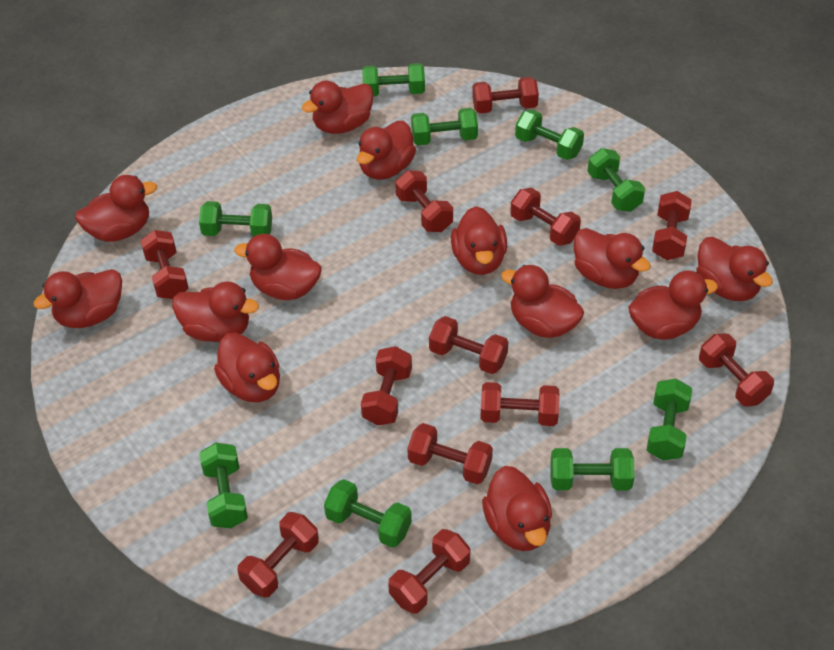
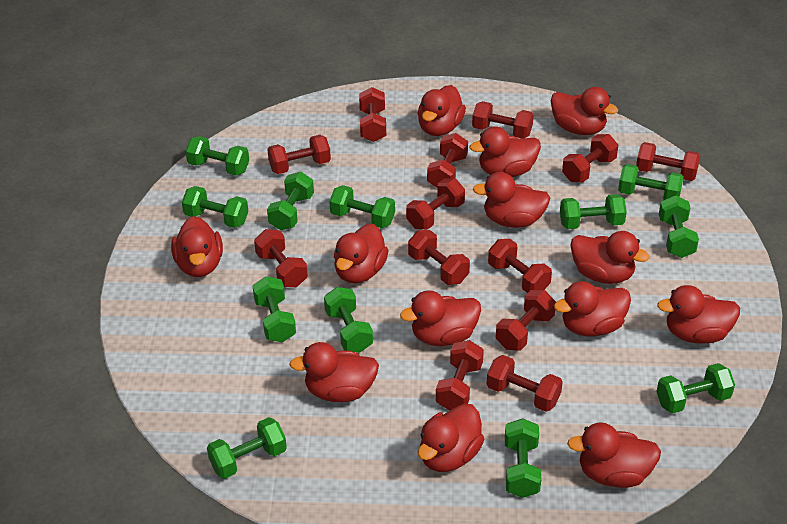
green dumbbell: 9 -> 12
red dumbbell: 12 -> 13

